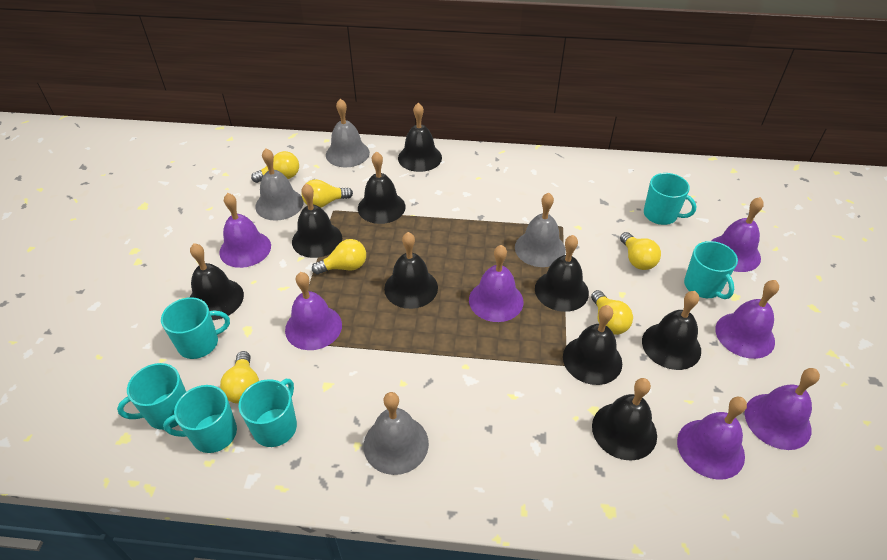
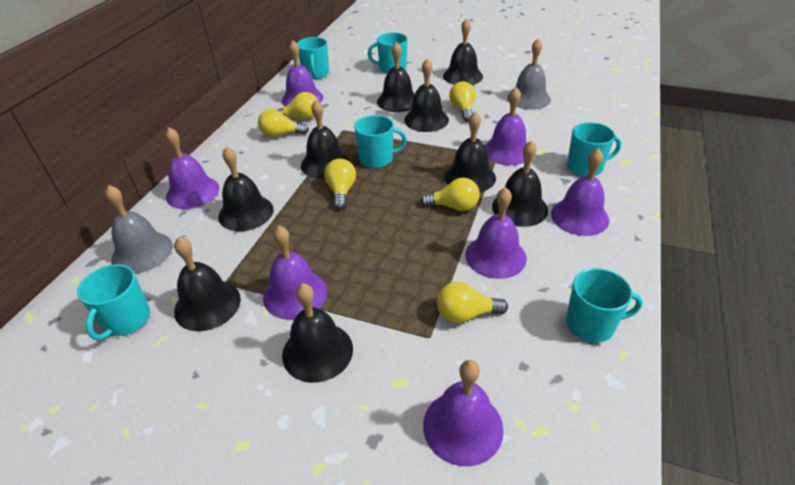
grey bell: 4 -> 2

